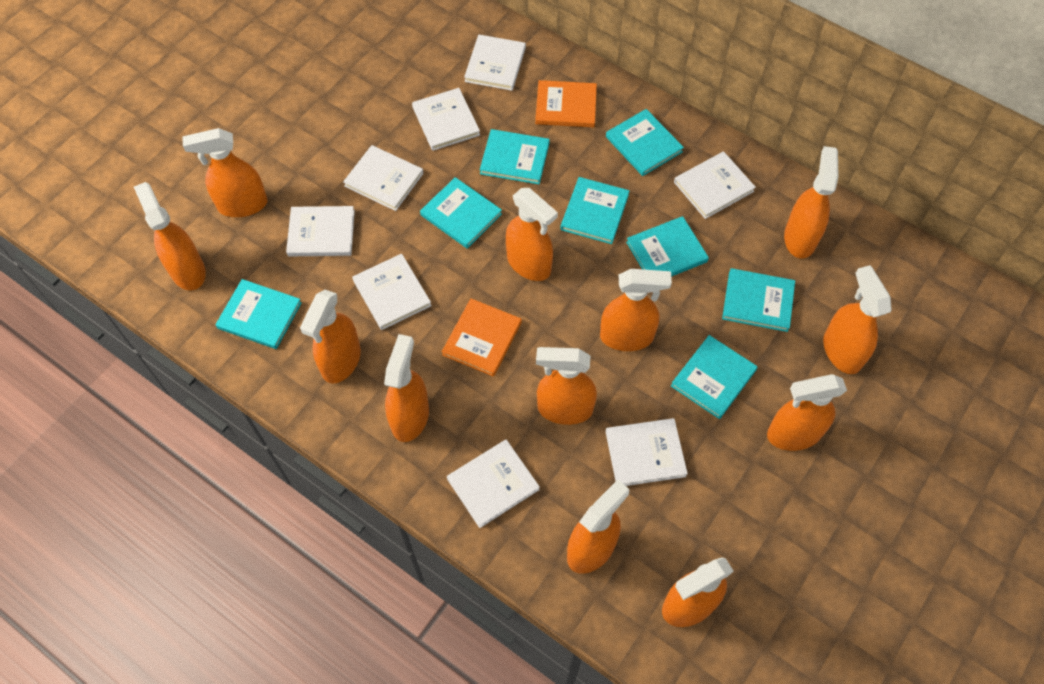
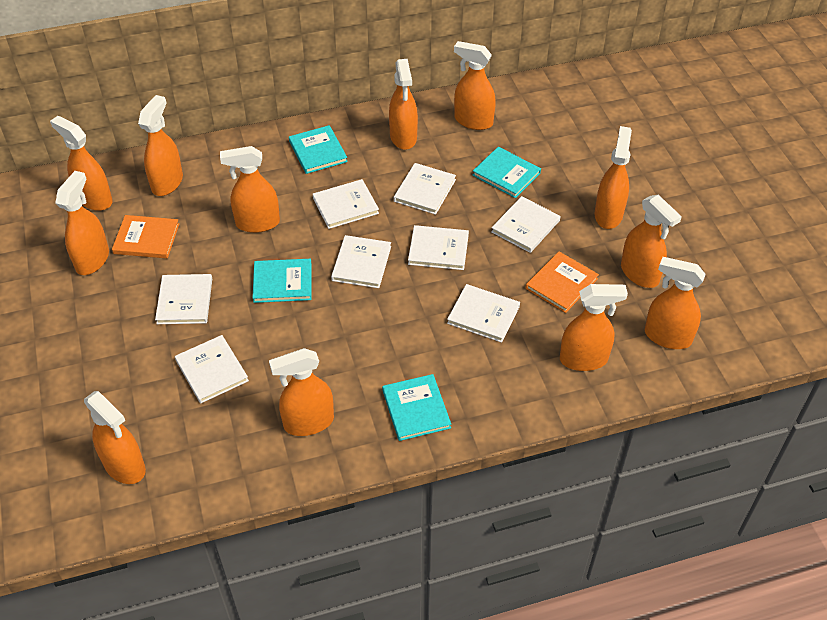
turquoise book: 8 -> 4

